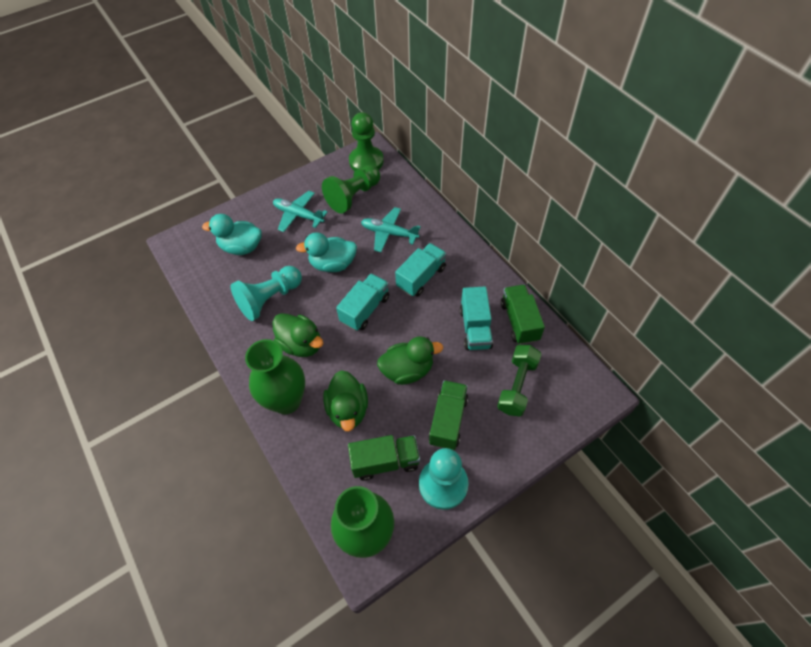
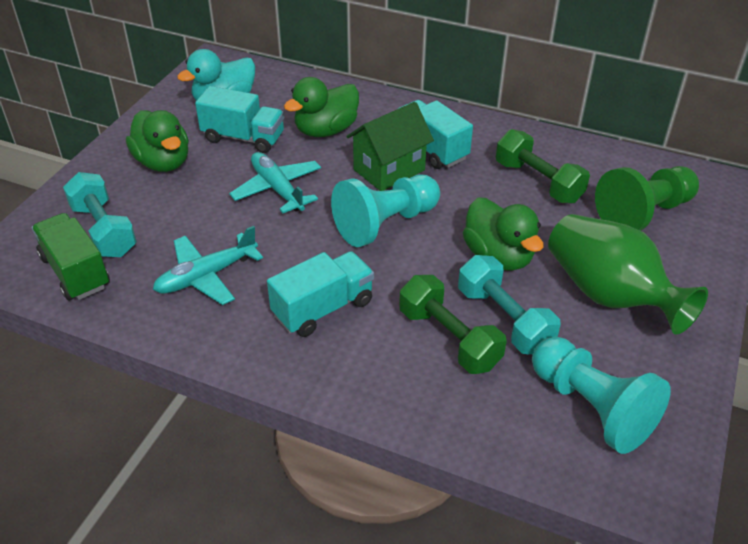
green dumbbell: 1 -> 2
green house: 0 -> 1
green pawn: 2 -> 1
green truck: 3 -> 1
green vase: 2 -> 1
turquoise duck: 2 -> 1
turquoise dumbbell: 0 -> 2

